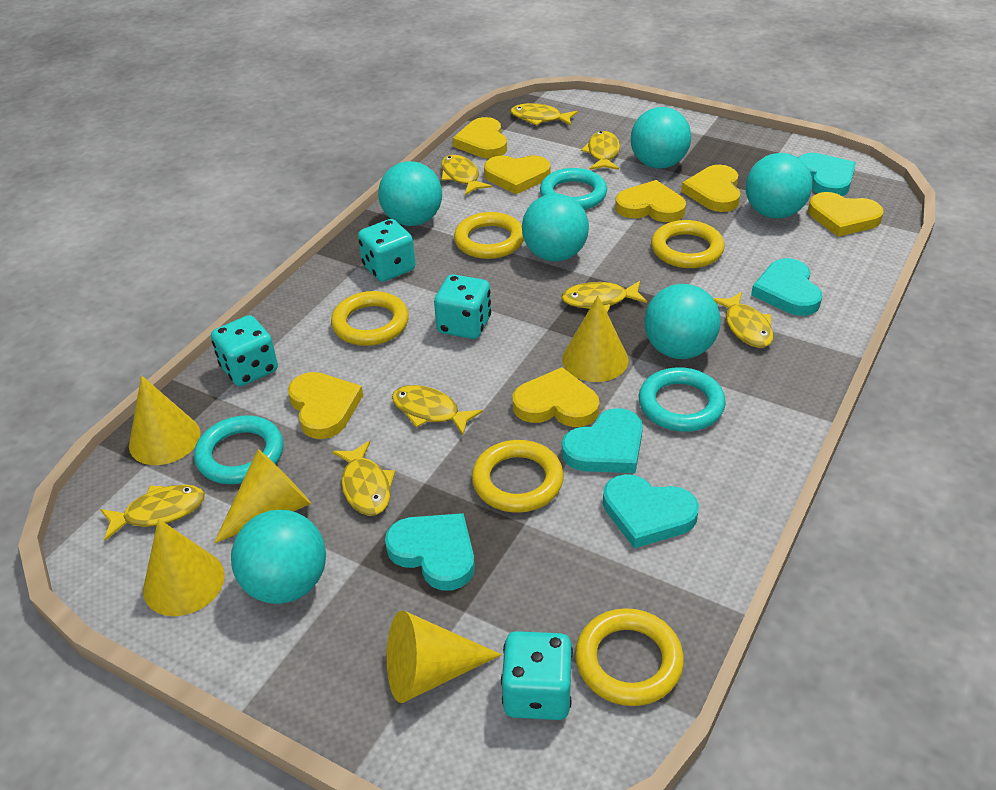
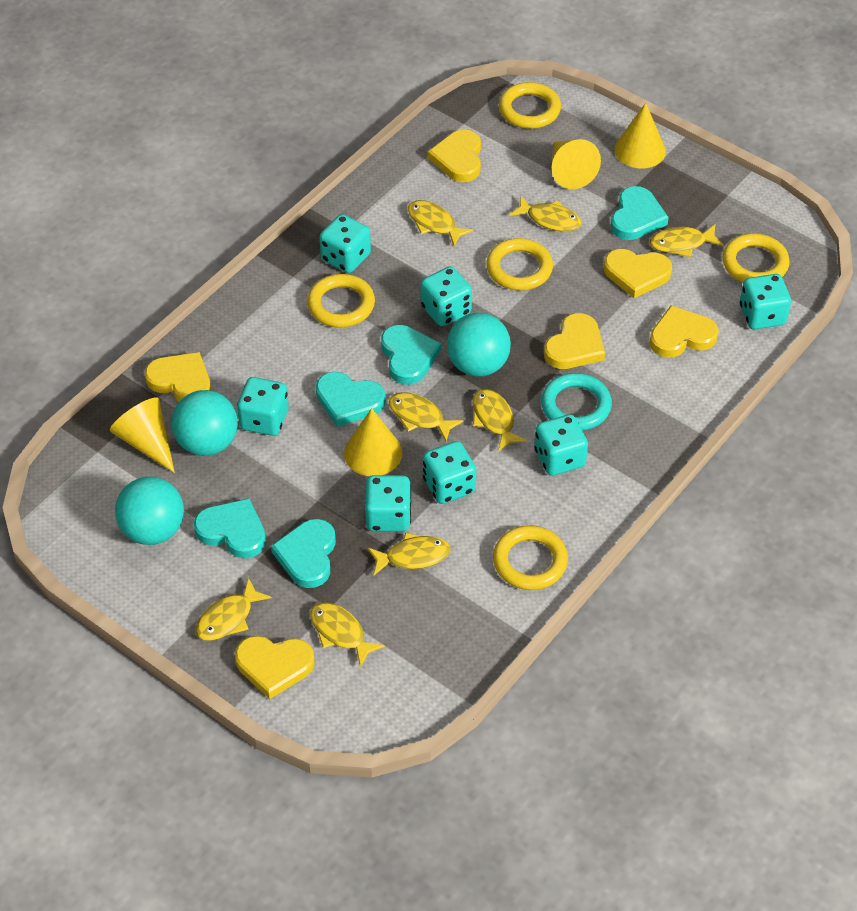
turquoise ball: 6 -> 3
turquoise dice: 4 -> 7
turquoise ring: 3 -> 1
yellow cone: 5 -> 4
yellow heart: 7 -> 6

